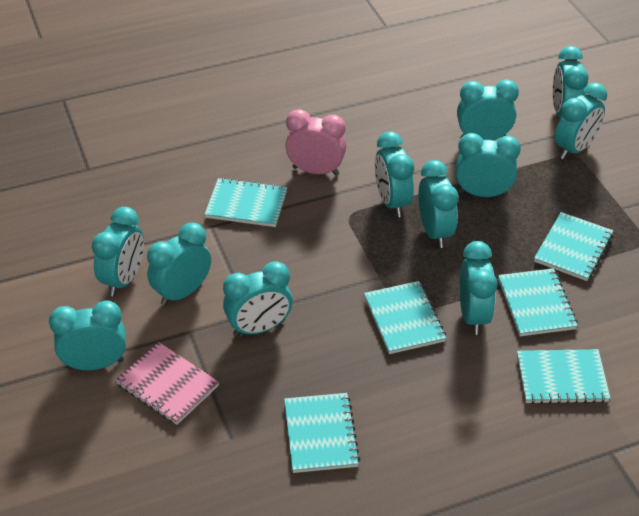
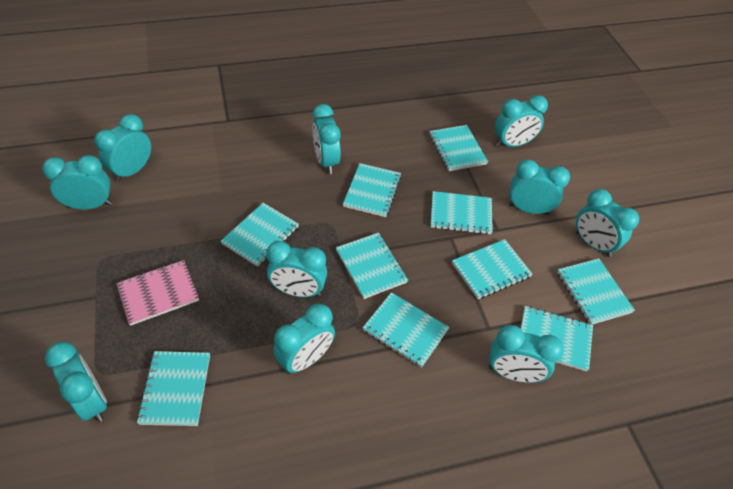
pink clock: 1 -> 0
turquoise clock: 11 -> 10
turquoise notebook: 6 -> 10

